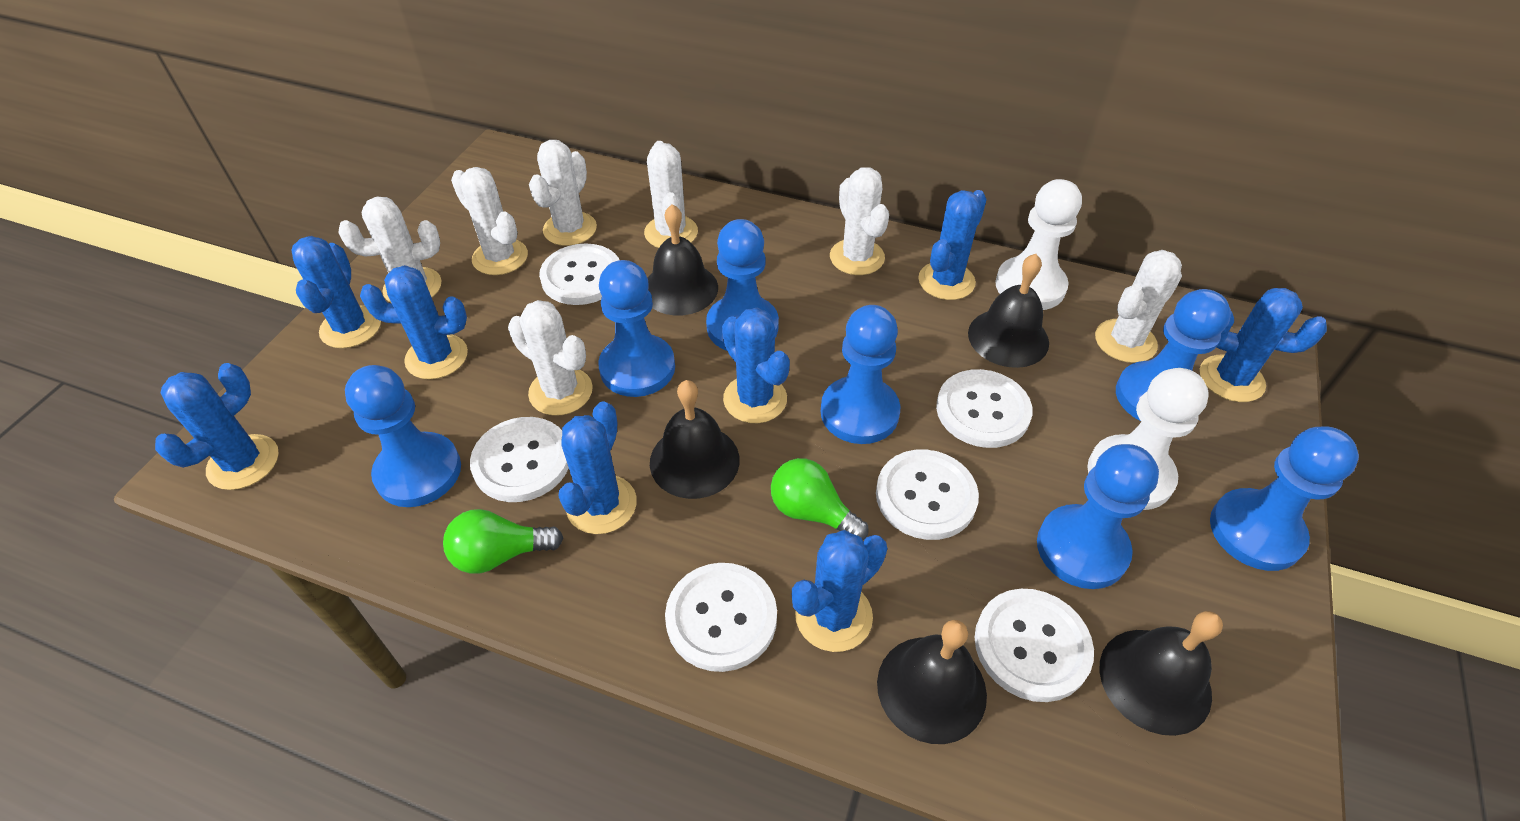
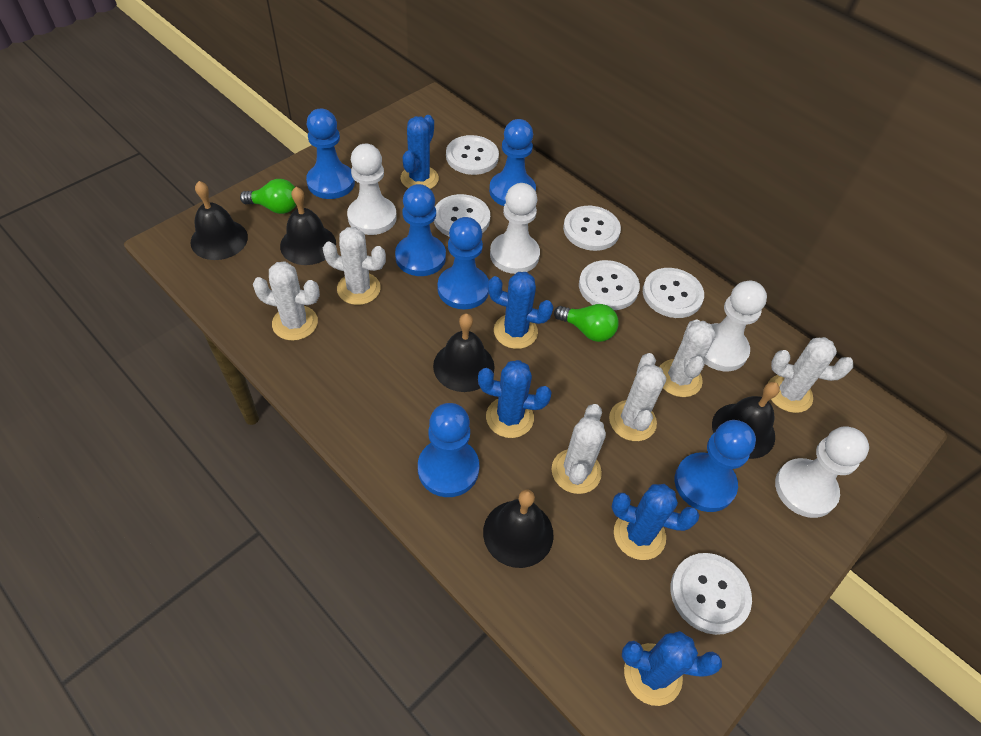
blue cactus: 8 -> 5
blue pawn: 7 -> 6
white cactus: 7 -> 6
white pawn: 2 -> 4

